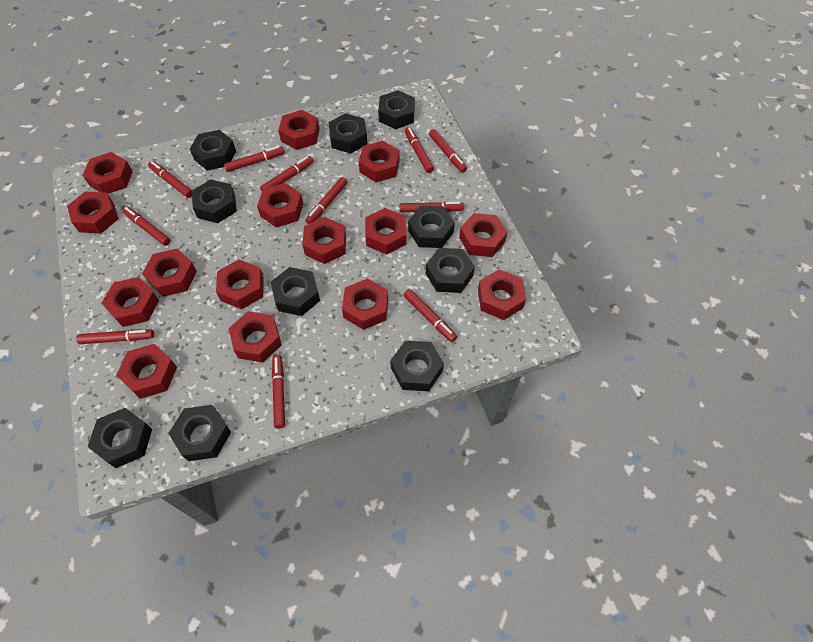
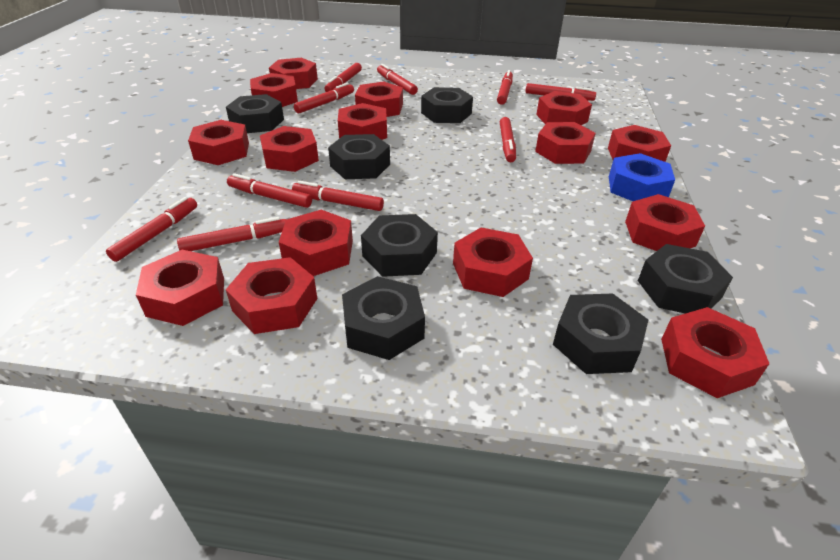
black nut: 10 -> 7
blue nut: 0 -> 1
red marker: 11 -> 10

